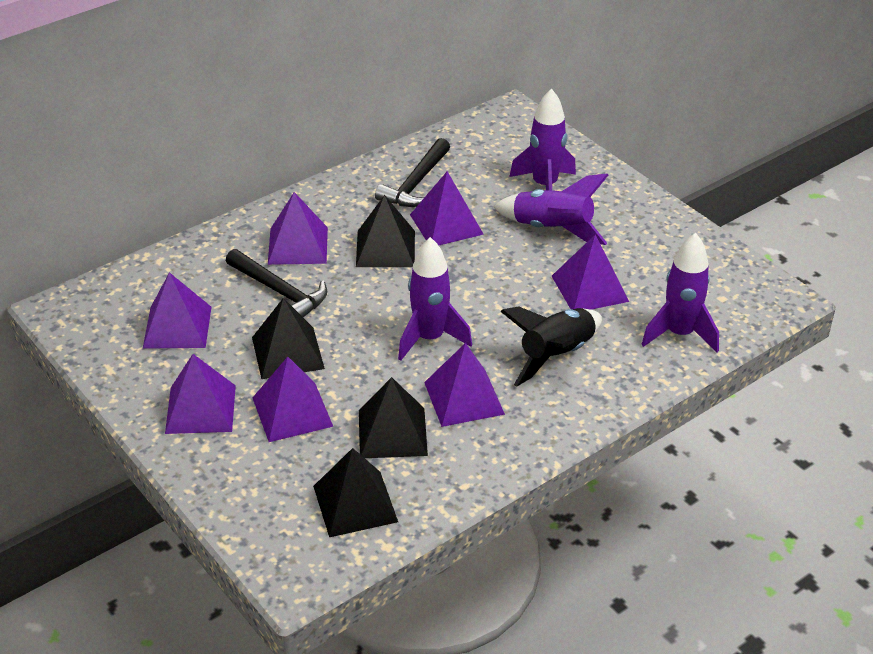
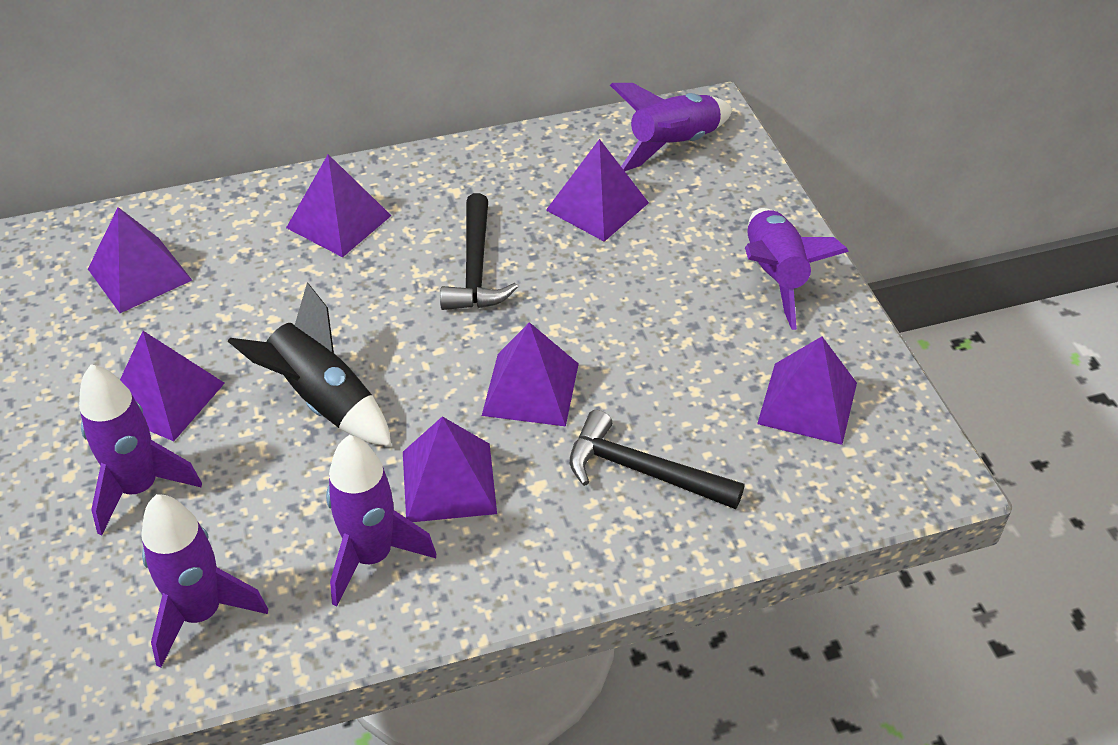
black pyramid: 4 -> 0
purple rocket: 4 -> 5

